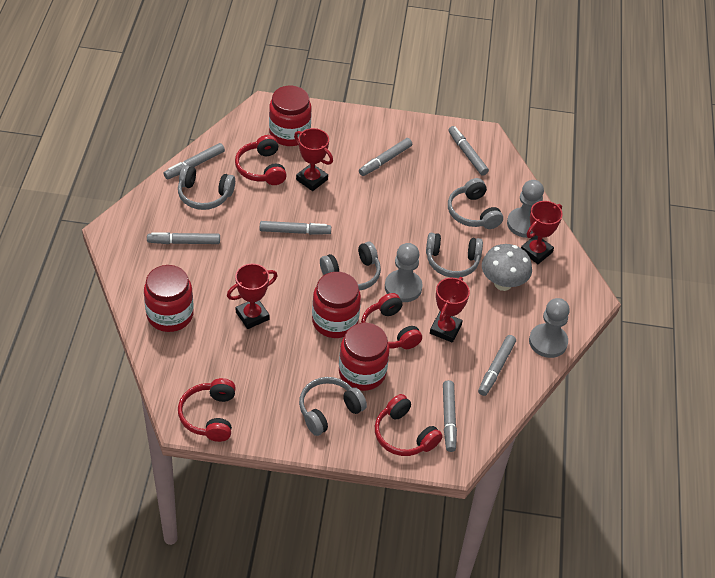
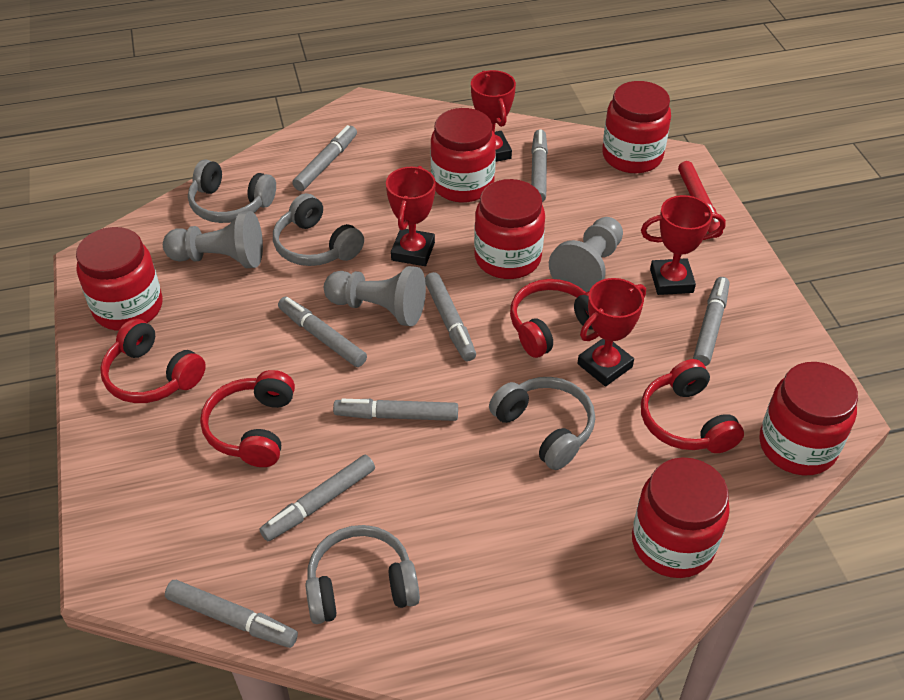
grey headphones: 5 -> 4
grey marker: 7 -> 8
grey mushroom: 1 -> 0
red jar: 4 -> 6
red marker: 0 -> 1

